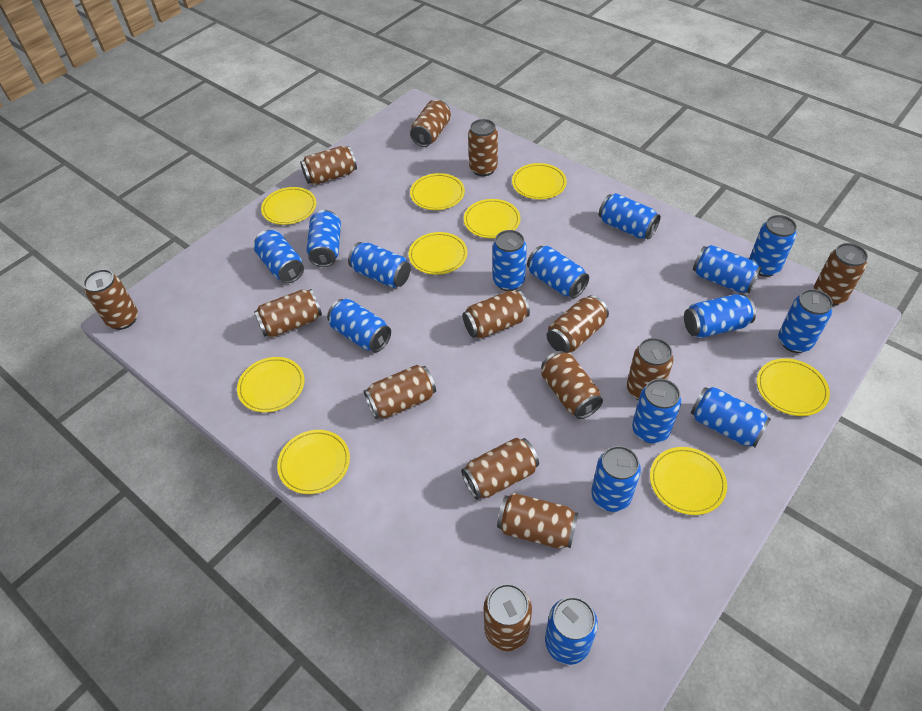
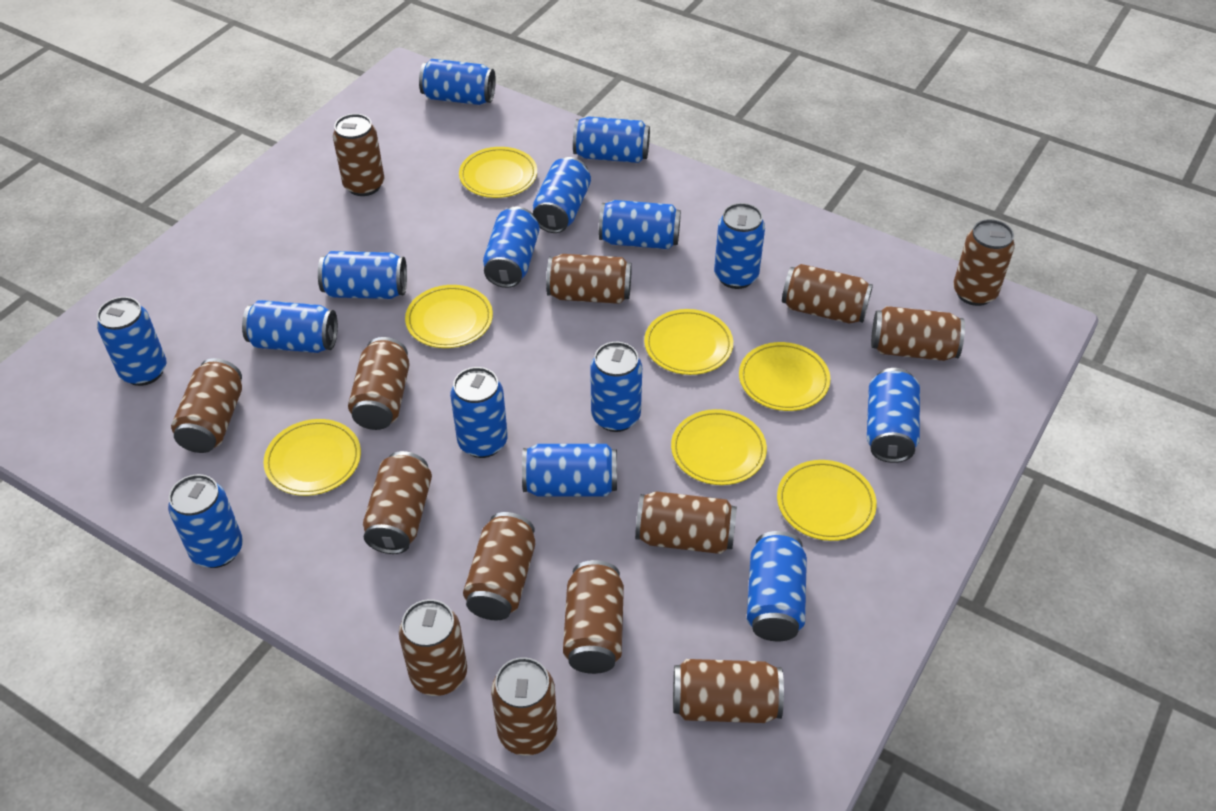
yellow plate: 9 -> 7

